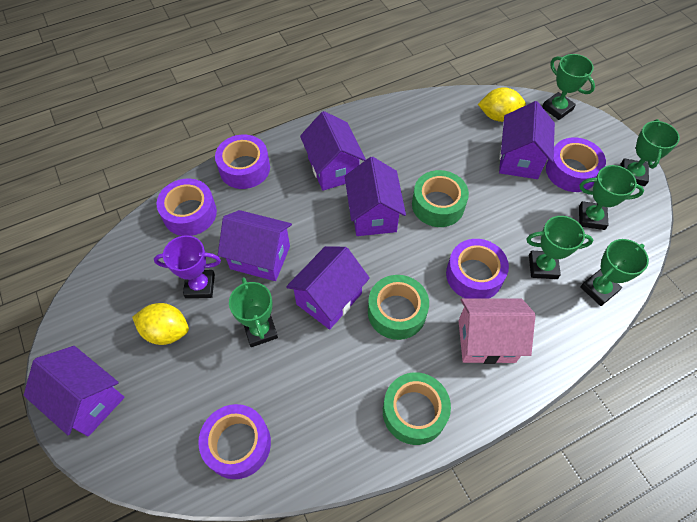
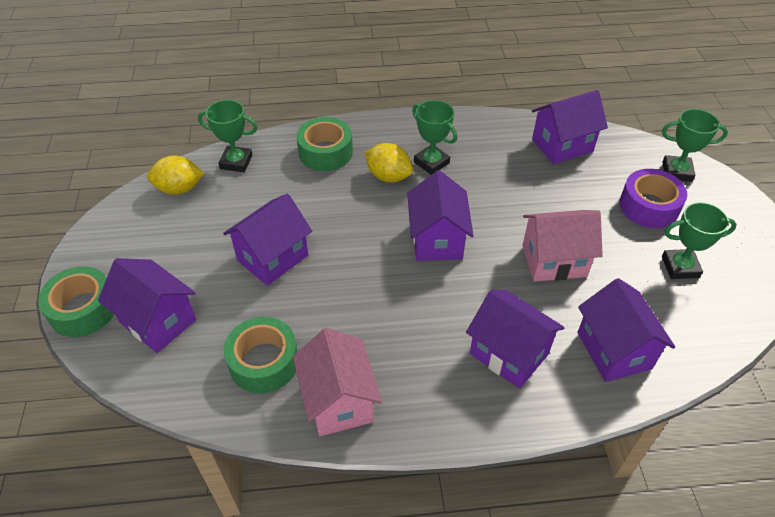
green trophy: 6 -> 4
pink house: 1 -> 2
purple tape: 5 -> 1
purple trophy: 1 -> 0

